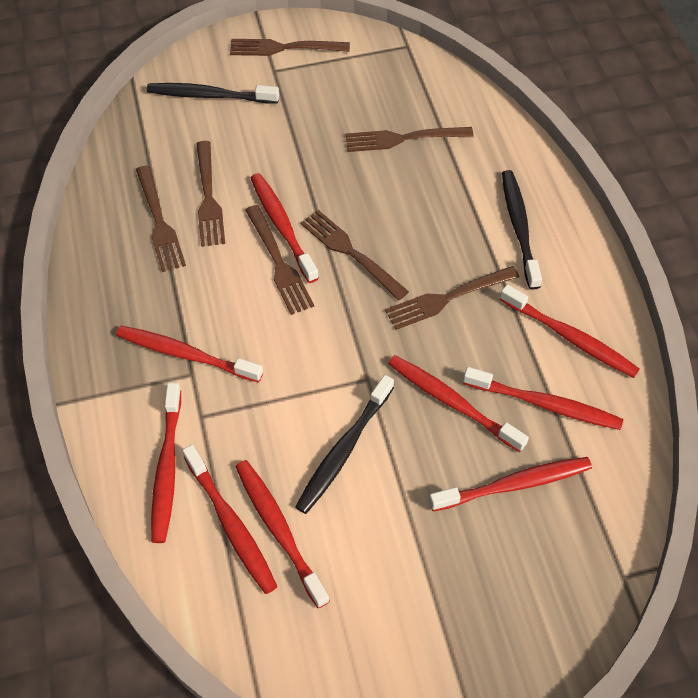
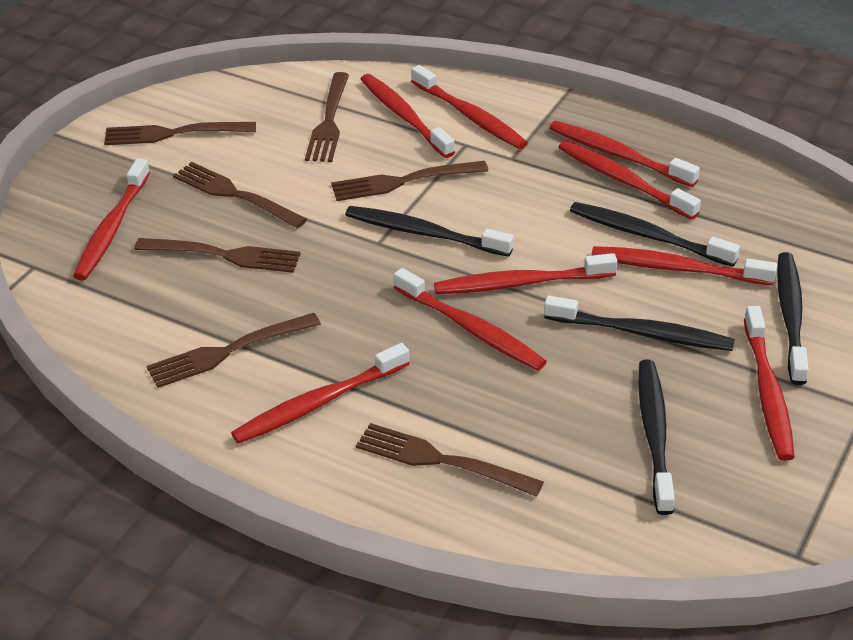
black toothbrush: 3 -> 5
red toothbrush: 9 -> 10

